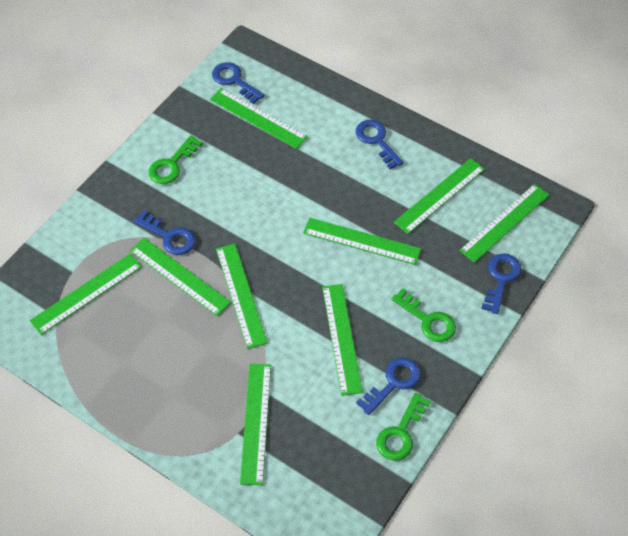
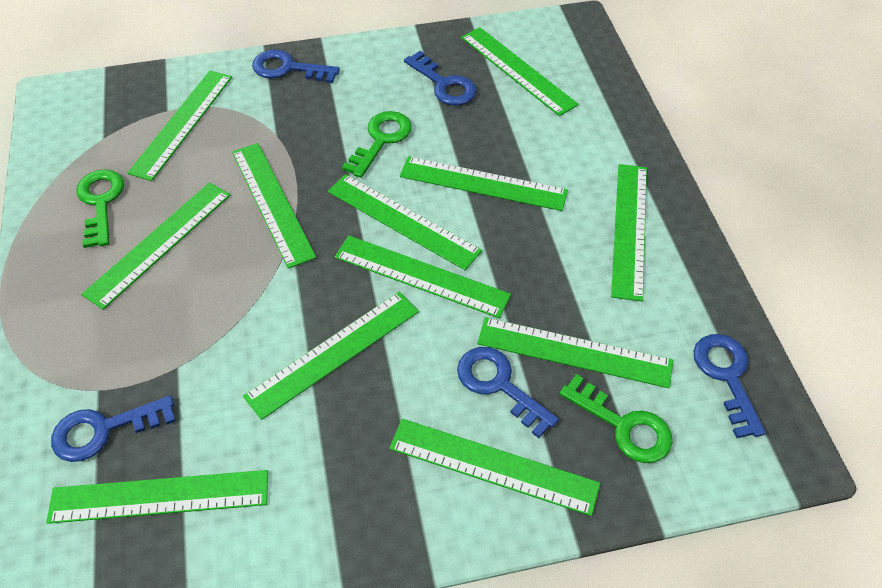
green ruler: 9 -> 12

